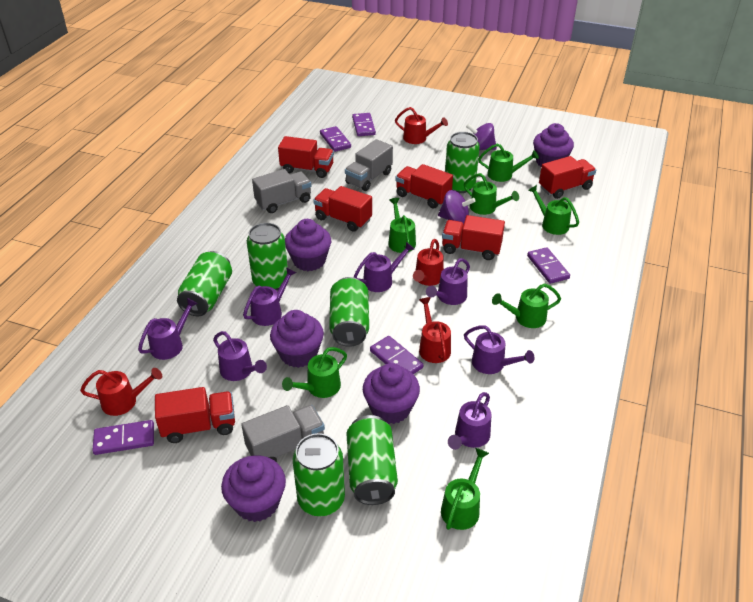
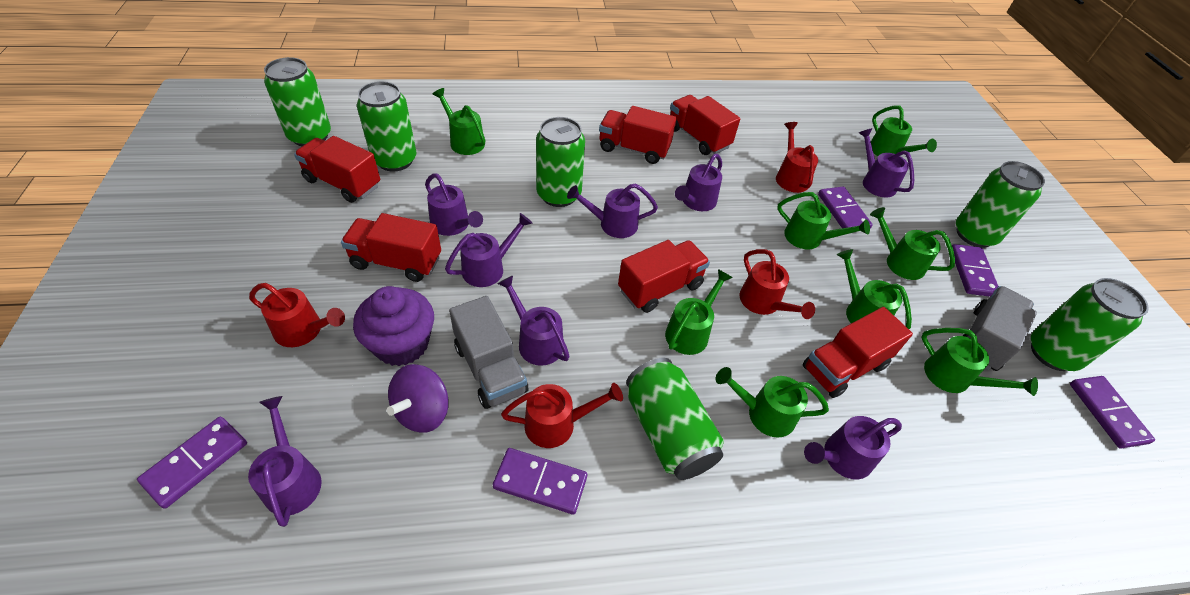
green watering can: 7 -> 8
grey truck: 3 -> 2
purple cupcake: 5 -> 1
purple spinning top: 2 -> 1
purple watering can: 7 -> 8

